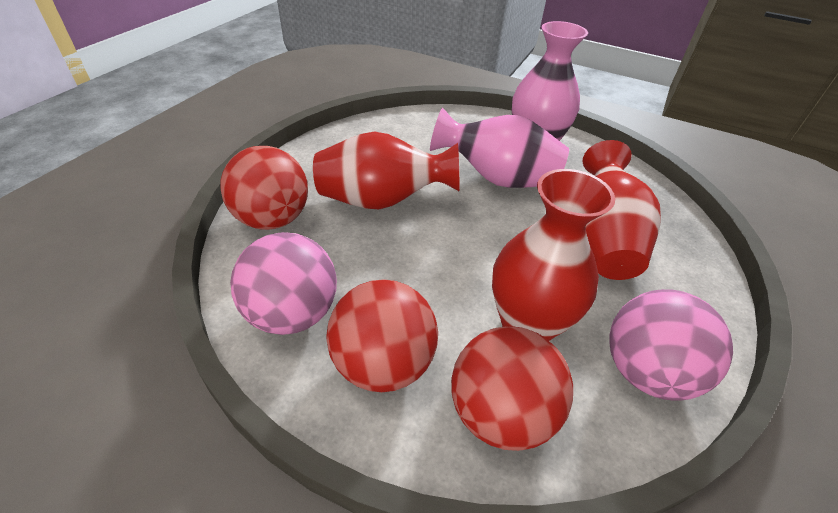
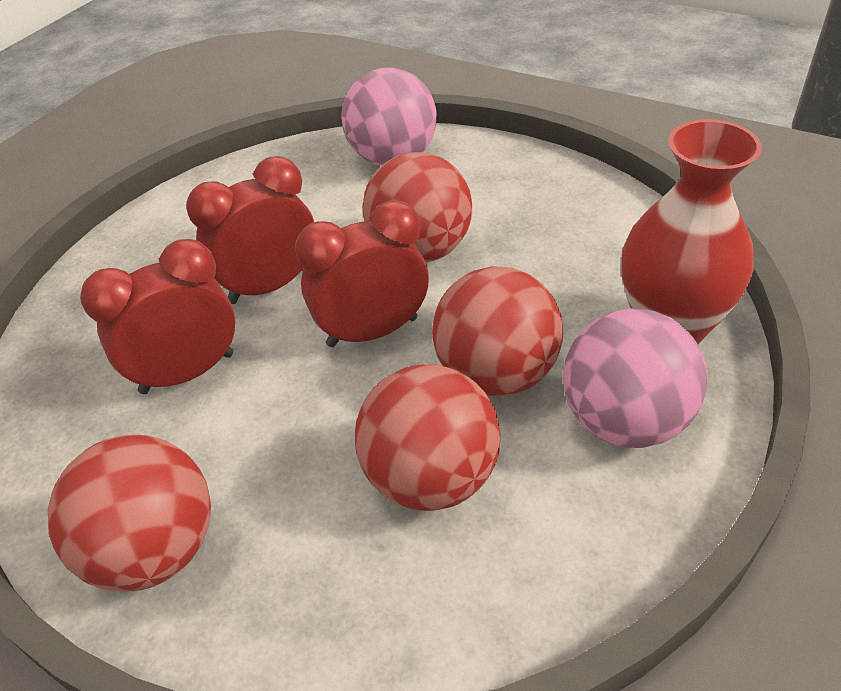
pink vase: 2 -> 0
red ball: 3 -> 4
red clock: 0 -> 3
red vase: 3 -> 1

